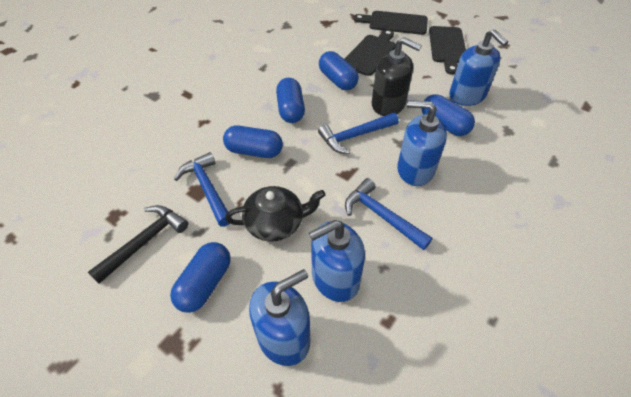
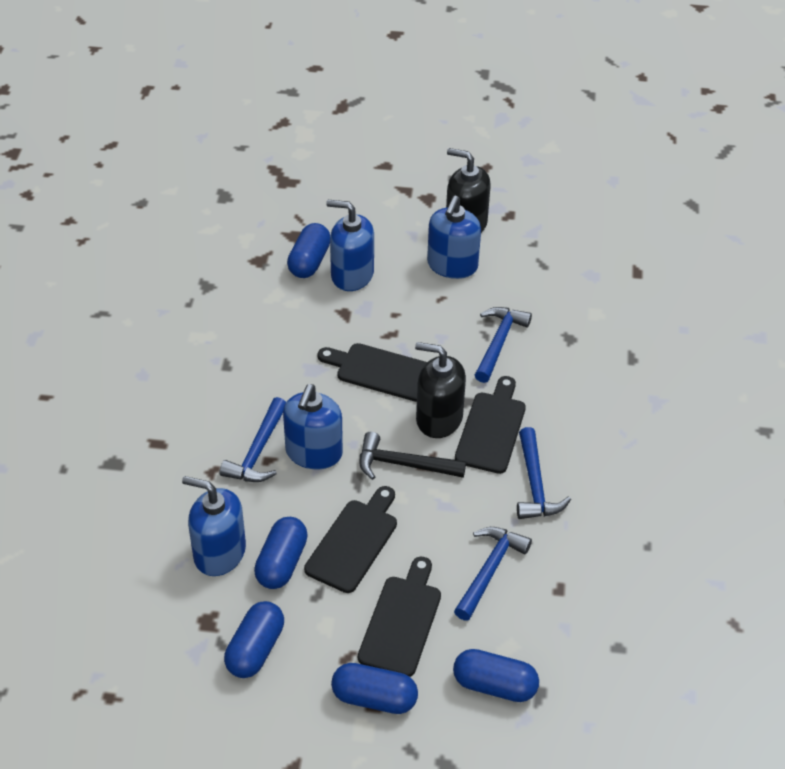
black cutting board: 3 -> 4
black soap dispenser: 1 -> 2
black teapot: 1 -> 0
blue hammer: 3 -> 4

